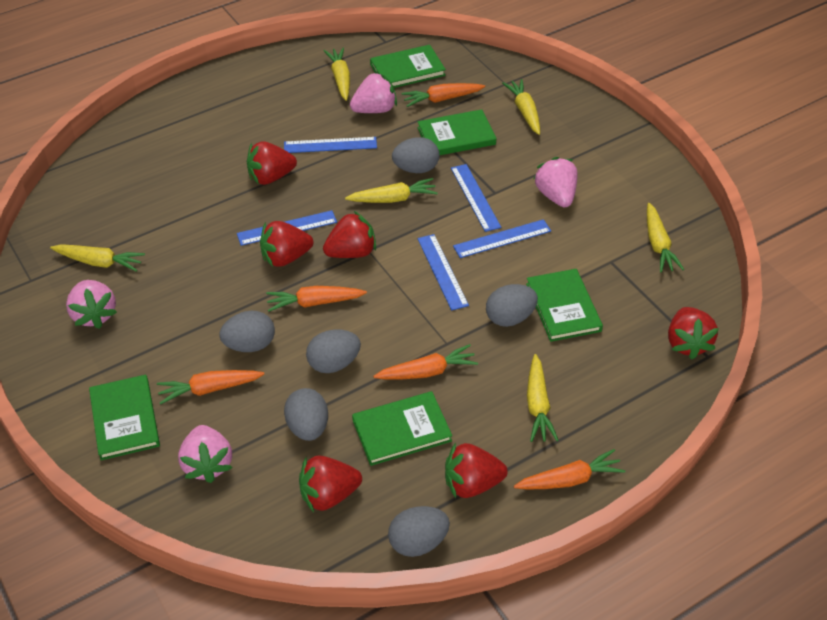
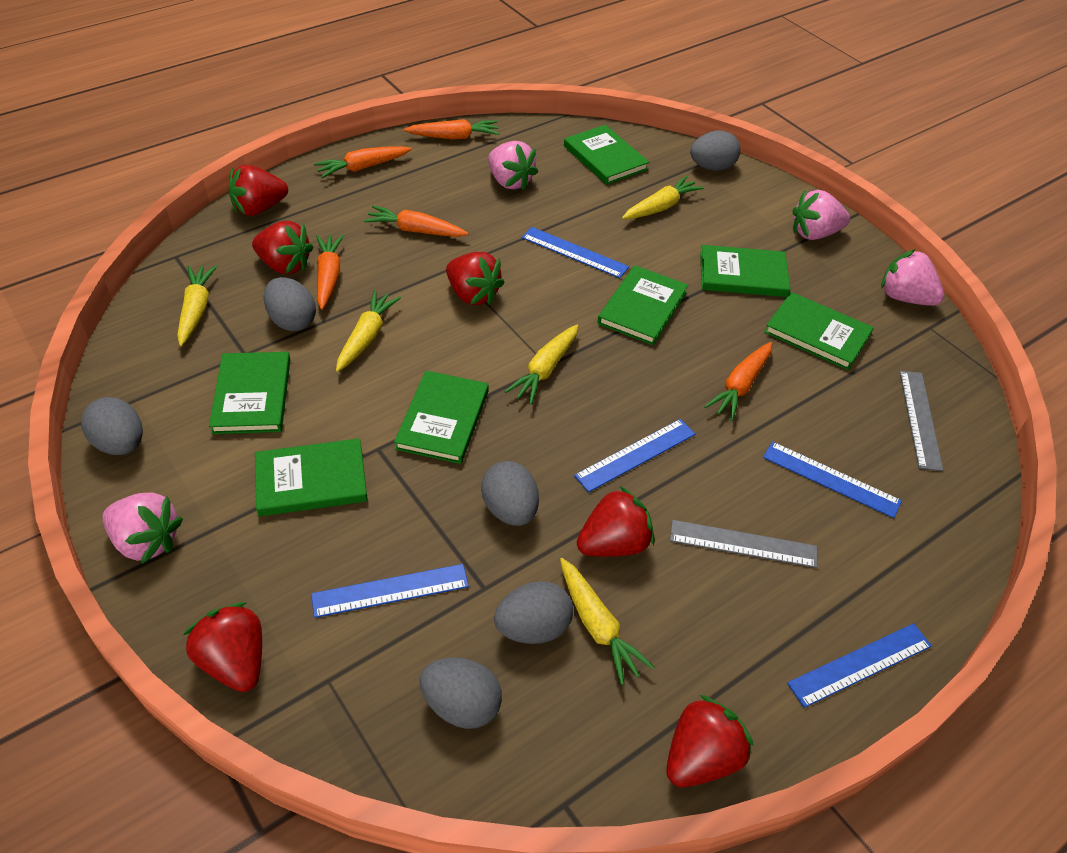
green book: 5 -> 7
grey ruler: 0 -> 2
yellow carrot: 6 -> 5

